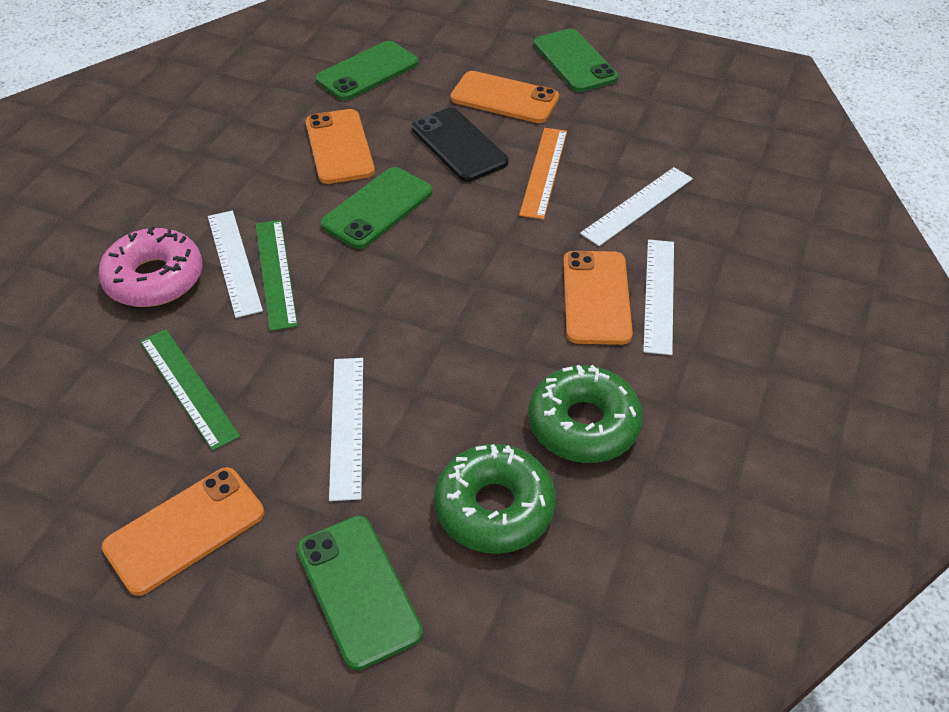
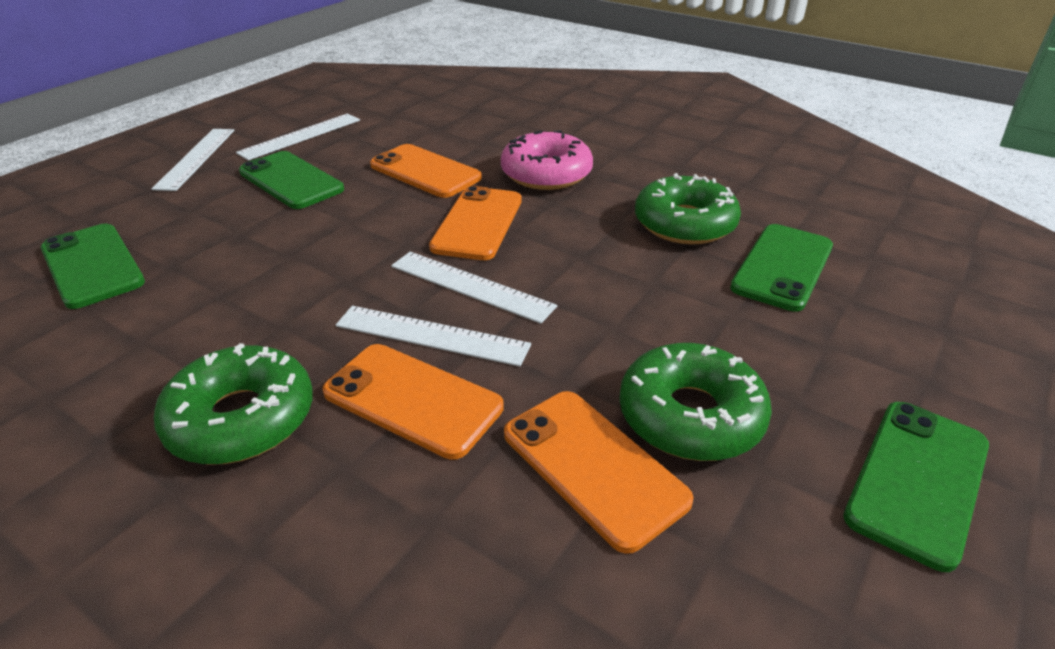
black phone: 1 -> 0
green donut: 2 -> 3
green ruler: 2 -> 0
orange ruler: 1 -> 0

